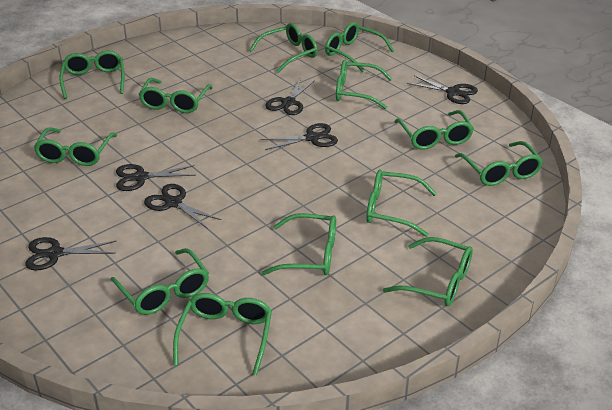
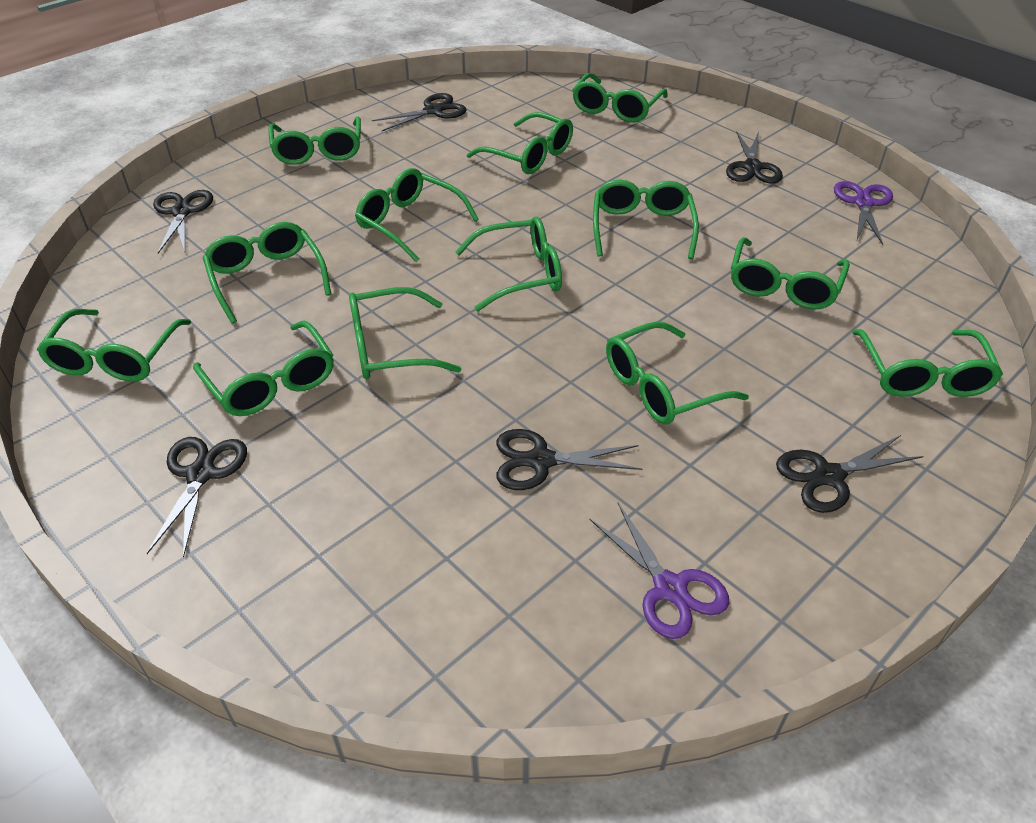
purple scissors: 0 -> 2

